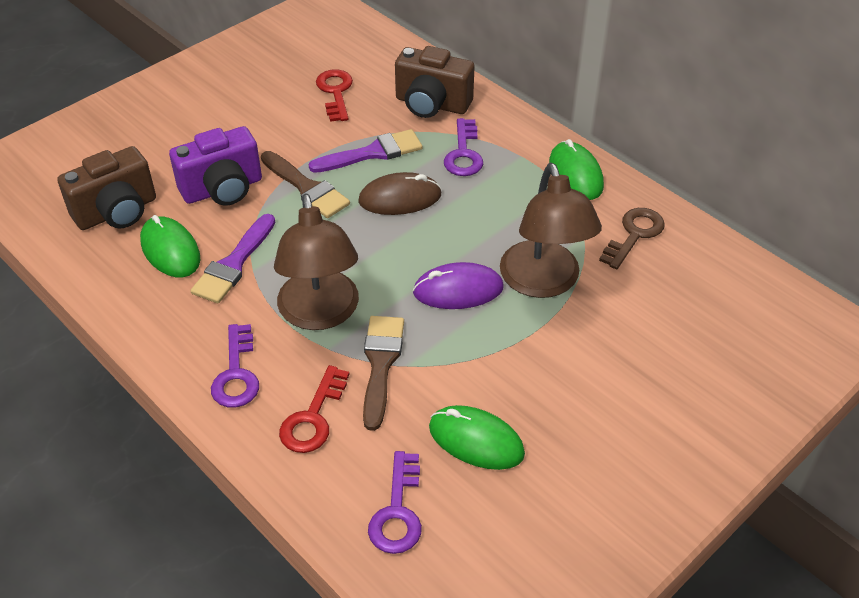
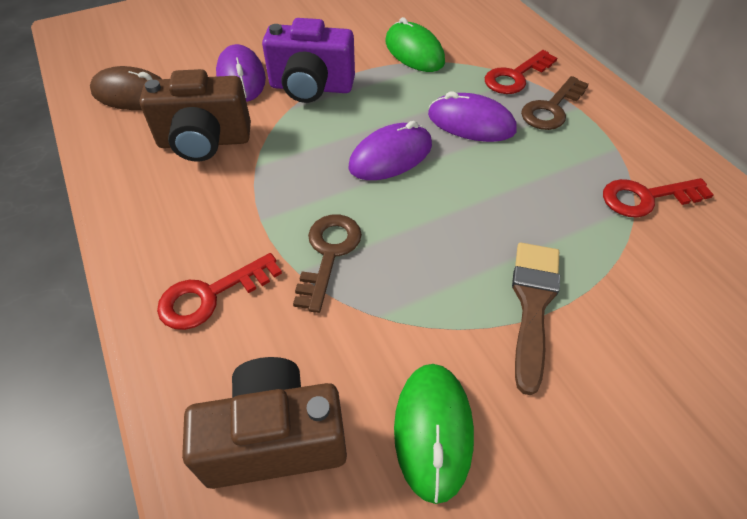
brown brush: 2 -> 1
brown key: 1 -> 2
brown lamp: 2 -> 0
green mouse: 3 -> 2
purple brush: 2 -> 0
purple key: 3 -> 0
purple mouse: 1 -> 3
red key: 2 -> 3

